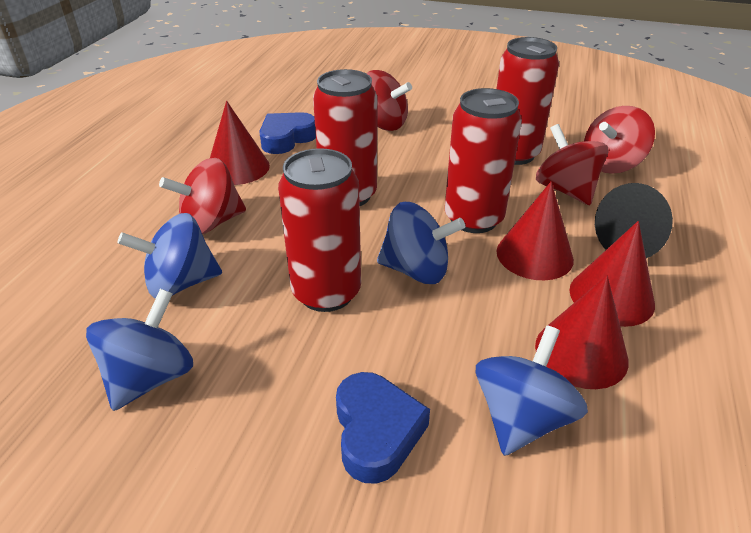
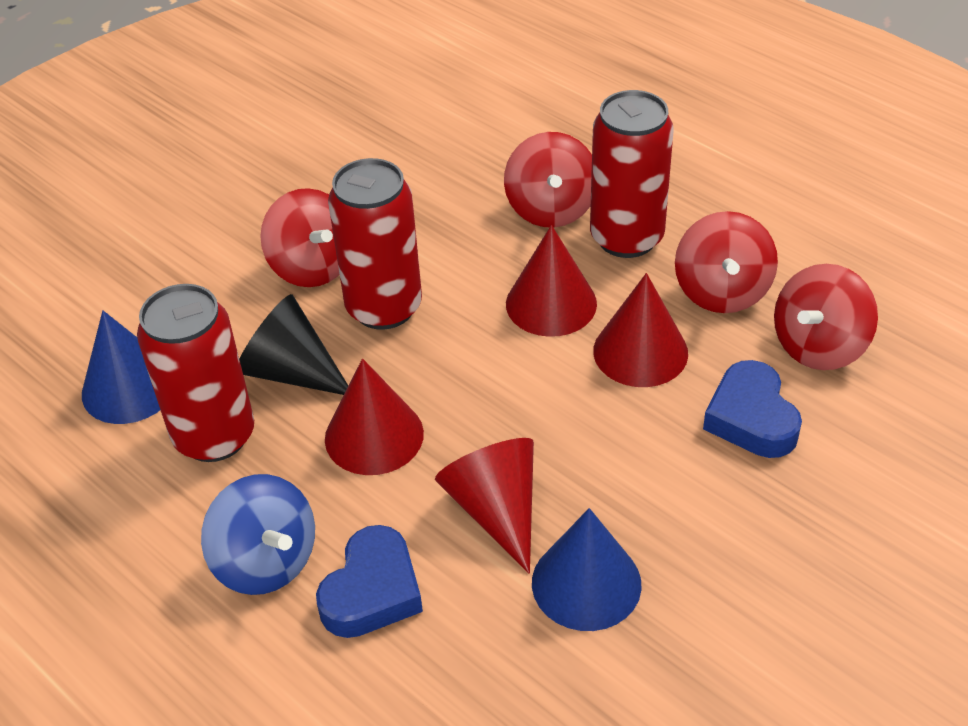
blue cone: 0 -> 2
blue spinning top: 4 -> 1
red can: 4 -> 3

